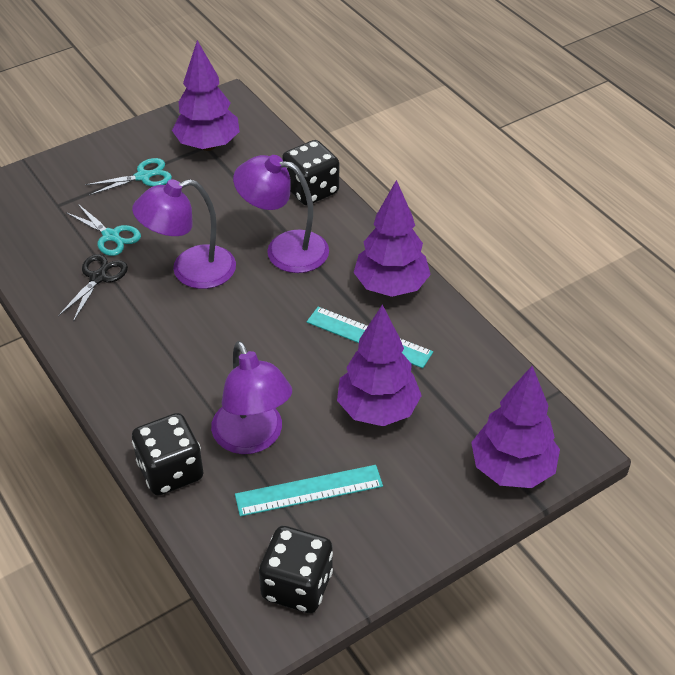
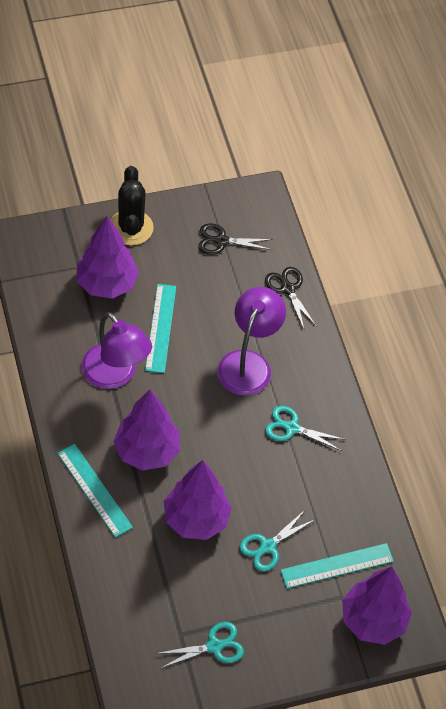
black cactus: 0 -> 1
black dice: 3 -> 0
black scissors: 1 -> 2
purple lamp: 3 -> 2
turquoise ruler: 2 -> 3
turquoise scissors: 2 -> 3

